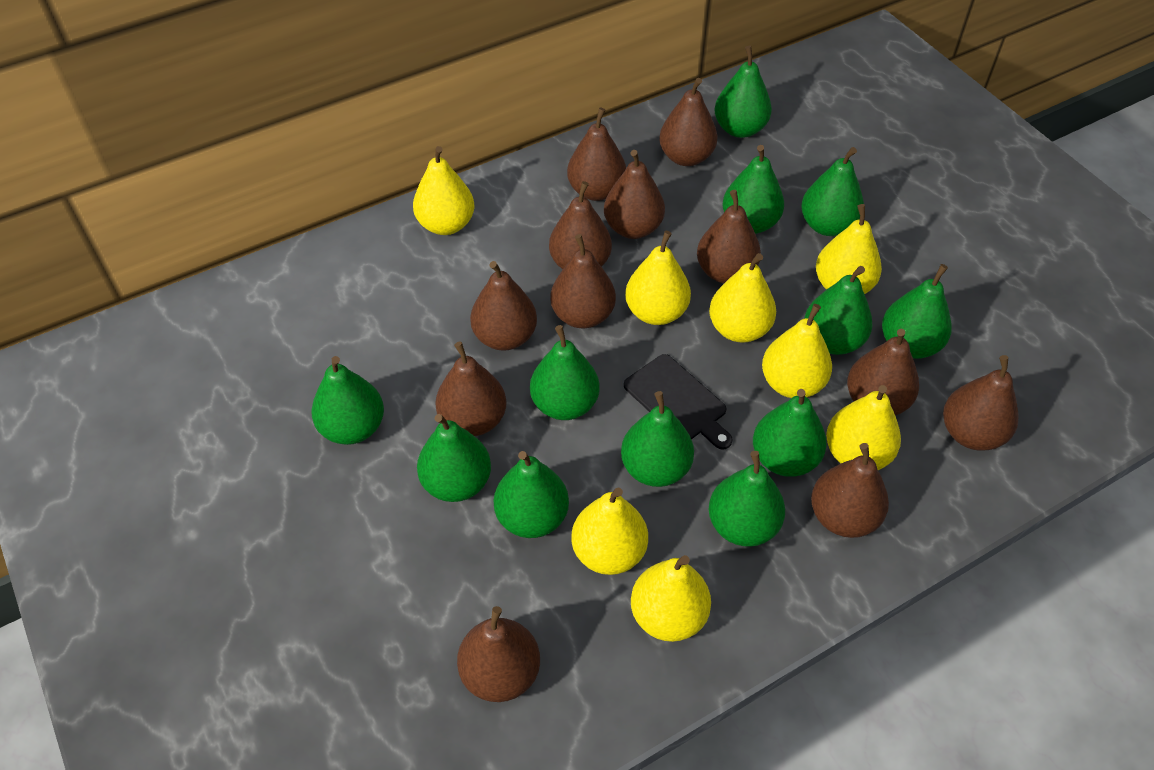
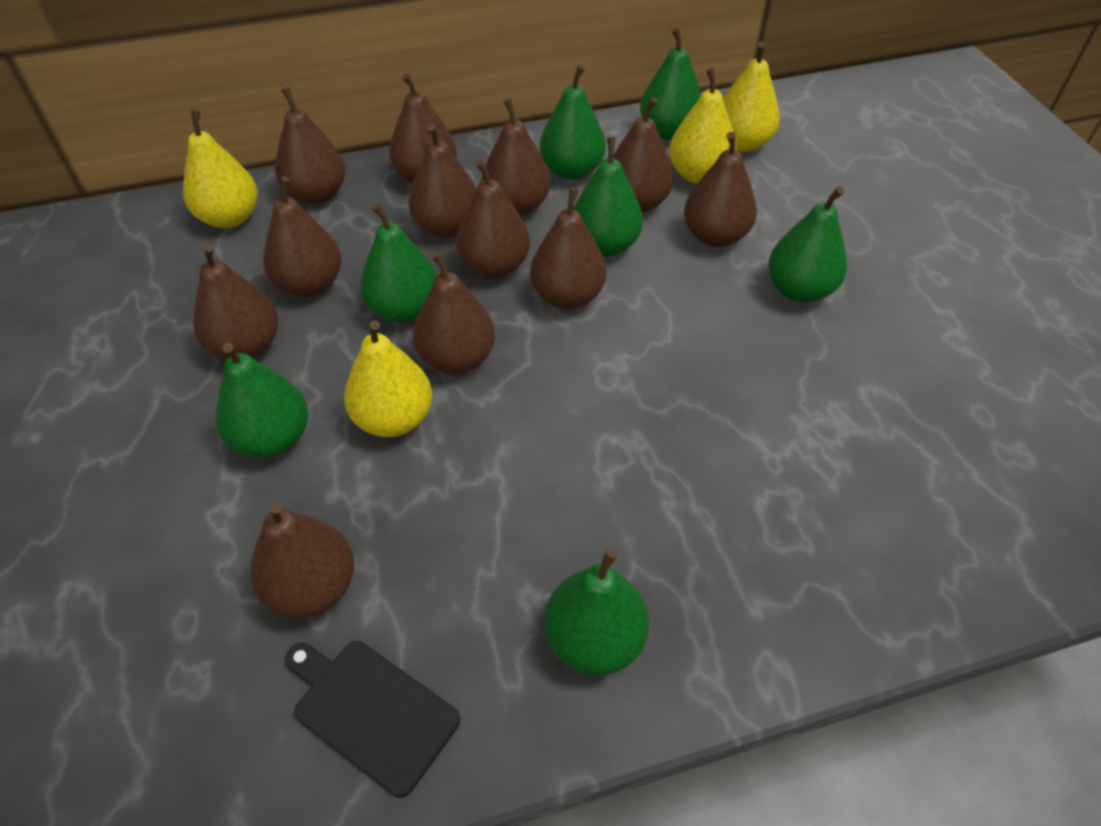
green pear: 12 -> 7
yellow pear: 8 -> 4

